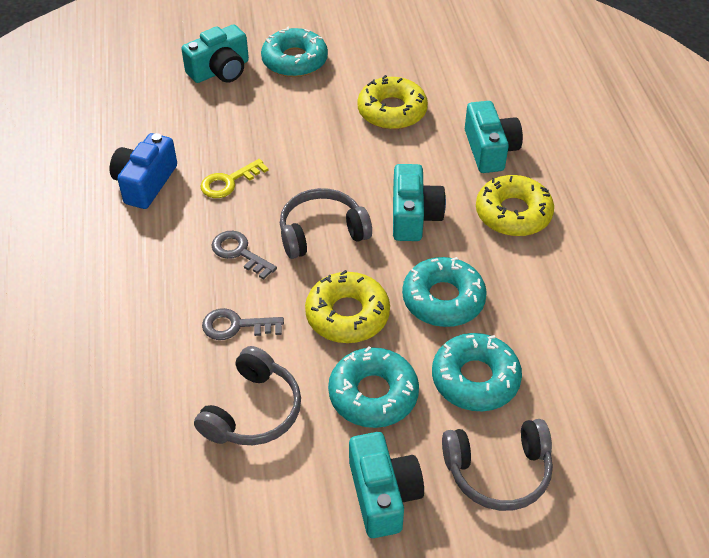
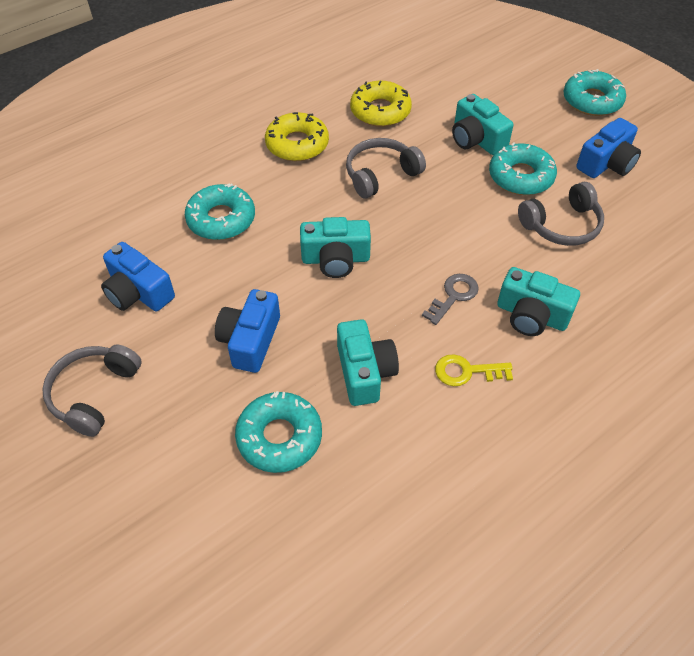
blue camera: 1 -> 3
grey key: 2 -> 1
yellow donut: 3 -> 2

